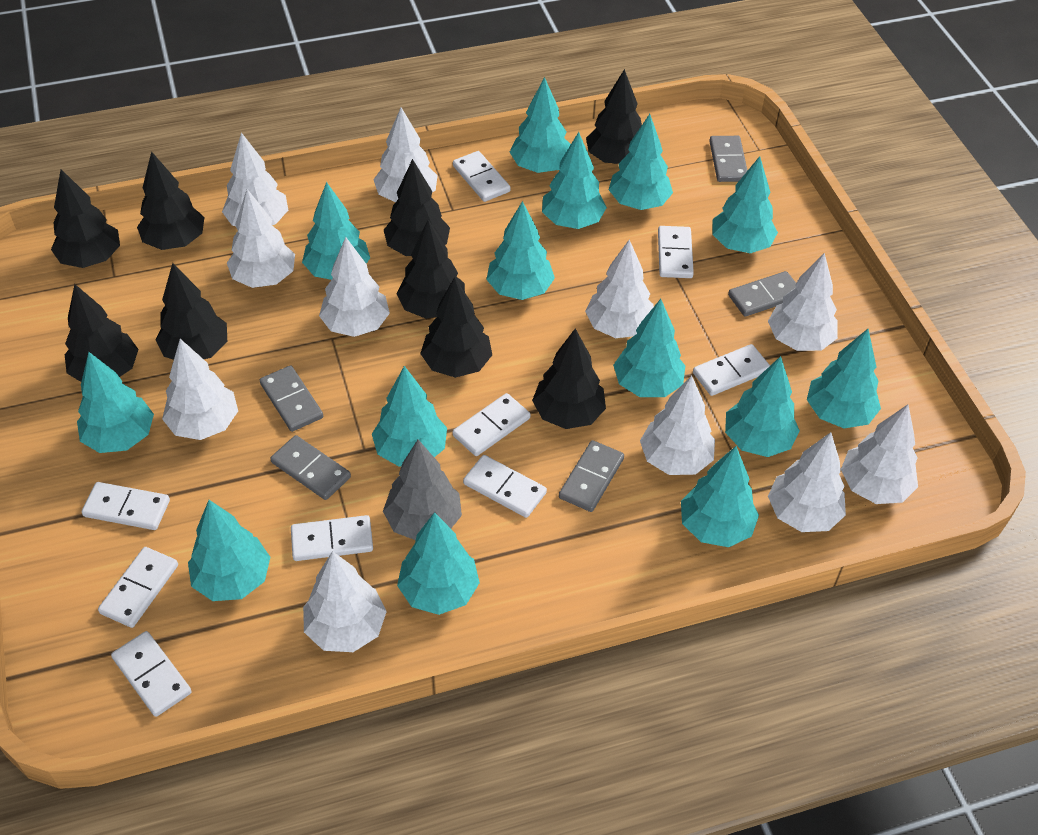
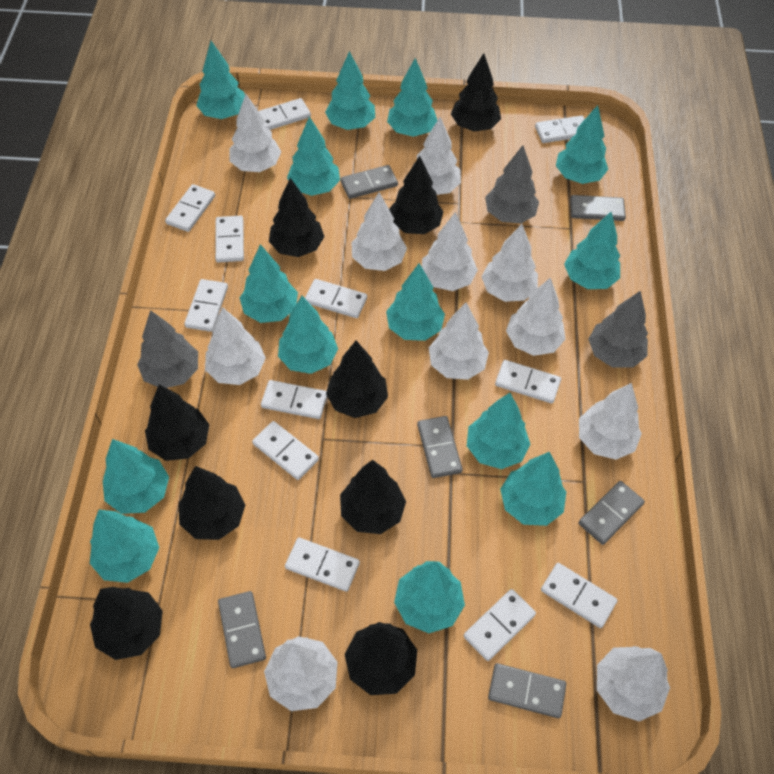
grey domino: 5 -> 6
grey tree: 1 -> 3
white domino: 9 -> 12

